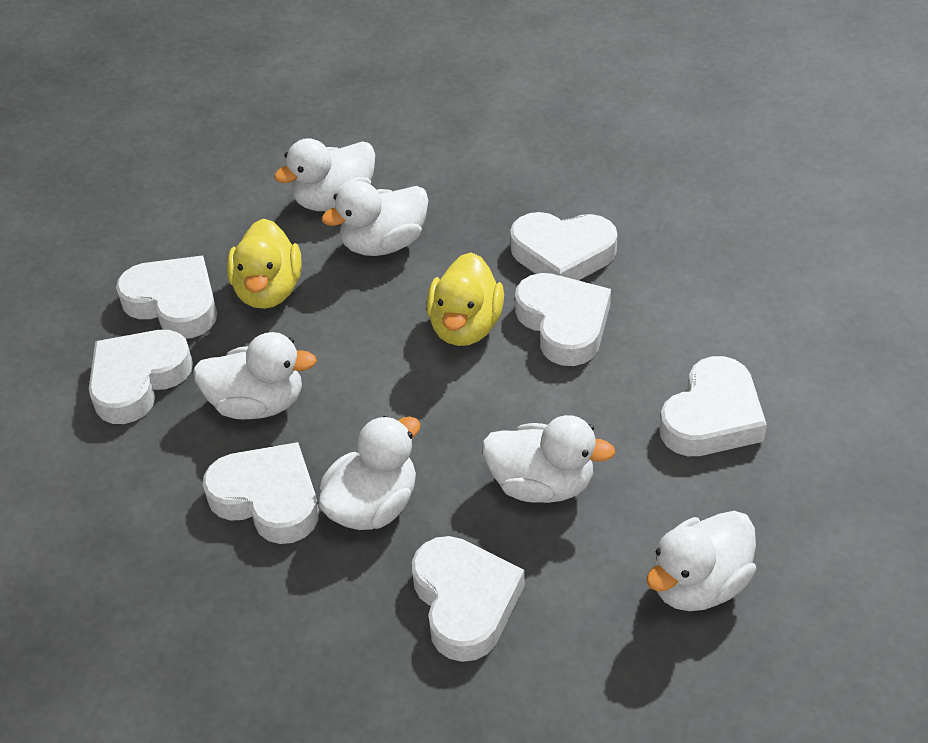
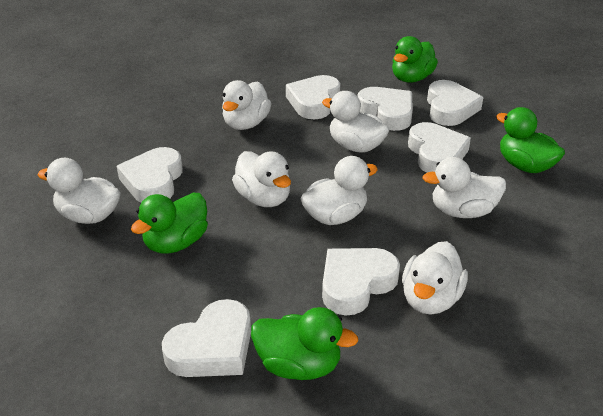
green duck: 0 -> 4
white duck: 6 -> 7
yellow duck: 2 -> 0

